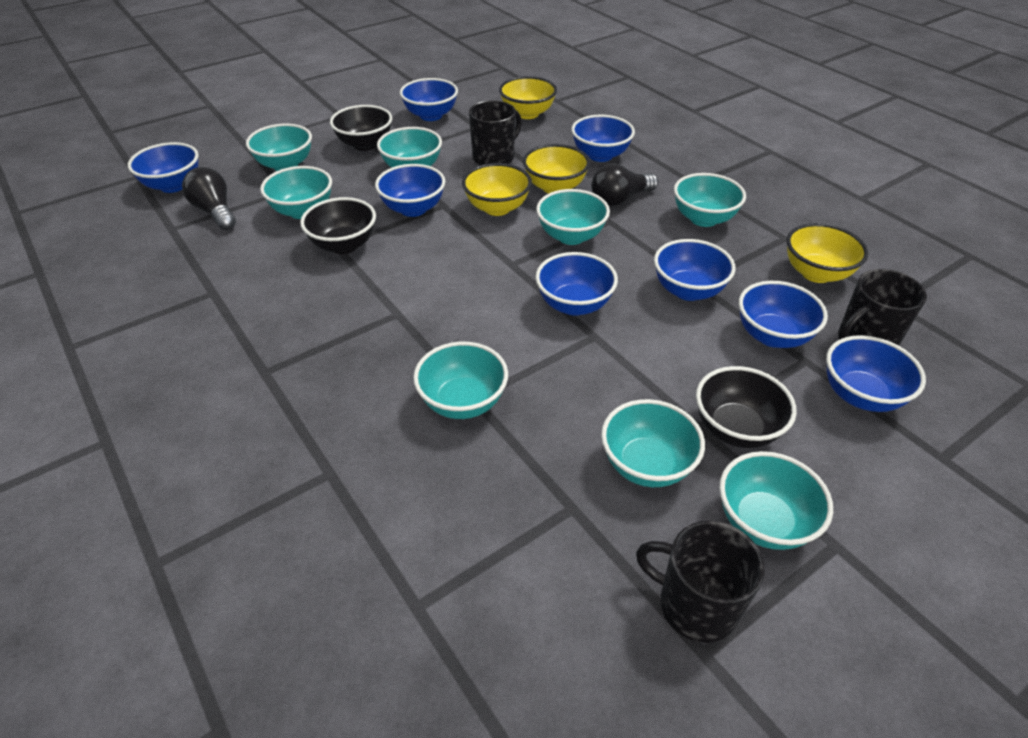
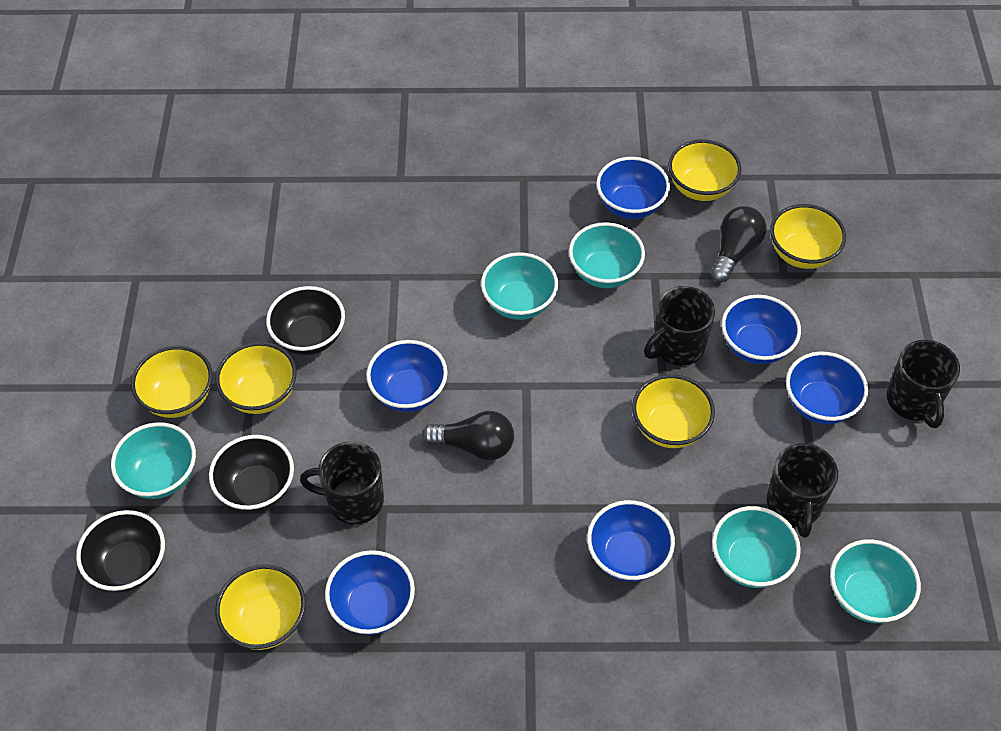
black mug: 3 -> 4
blue bowl: 8 -> 6
turquoise bowl: 8 -> 5
yellow bowl: 4 -> 6

